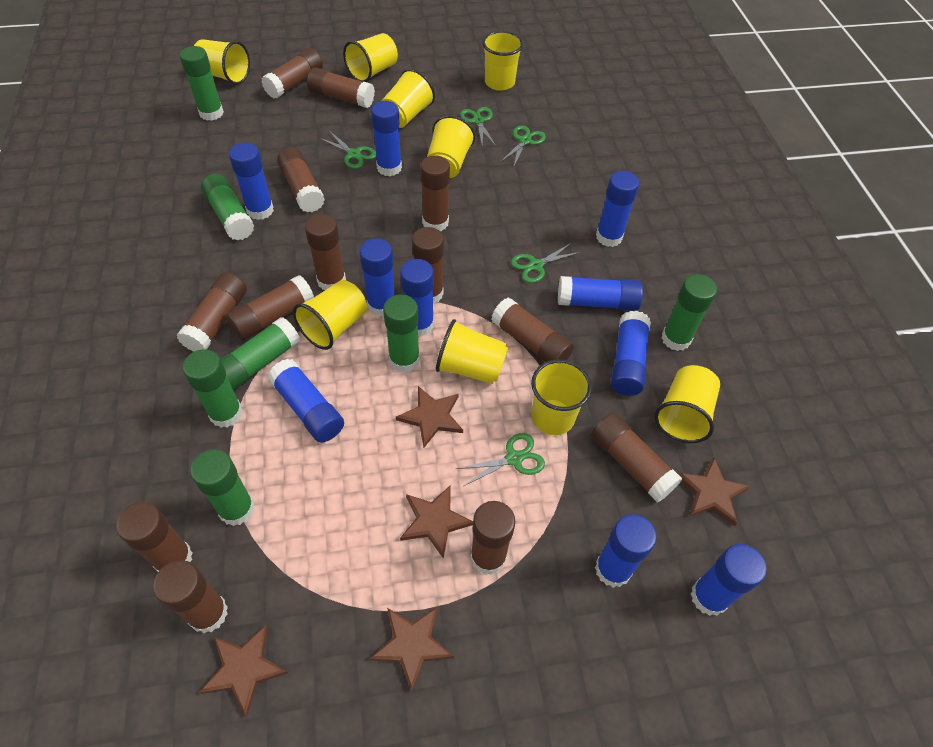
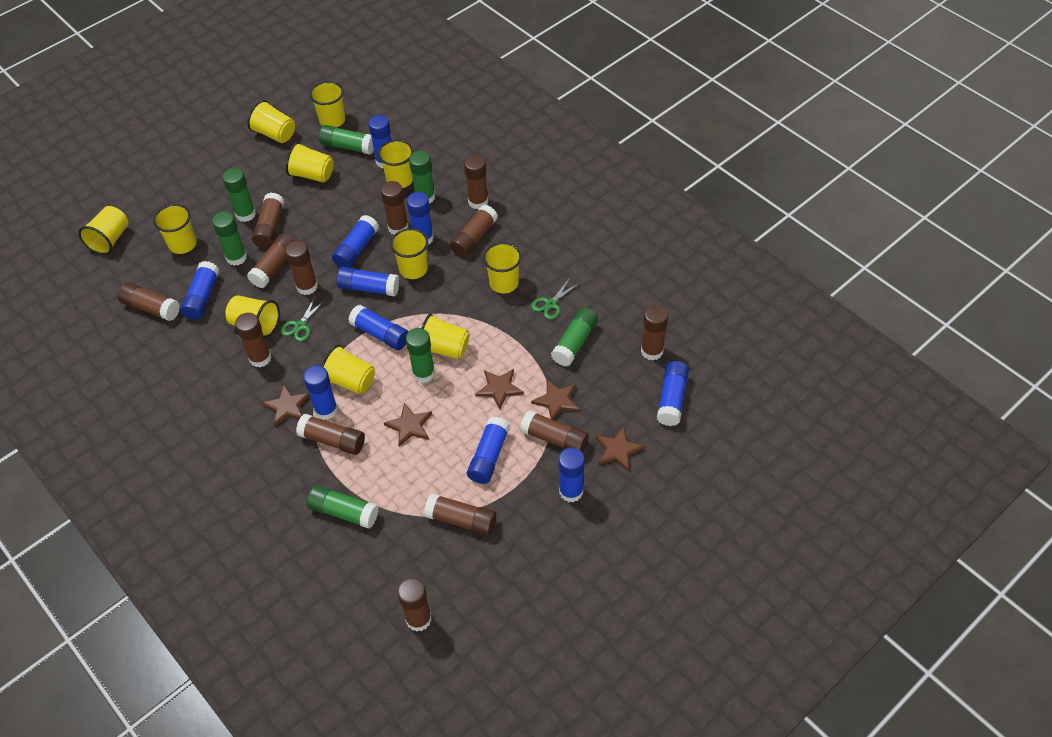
green scissors: 5 -> 2
yellow cup: 9 -> 11

